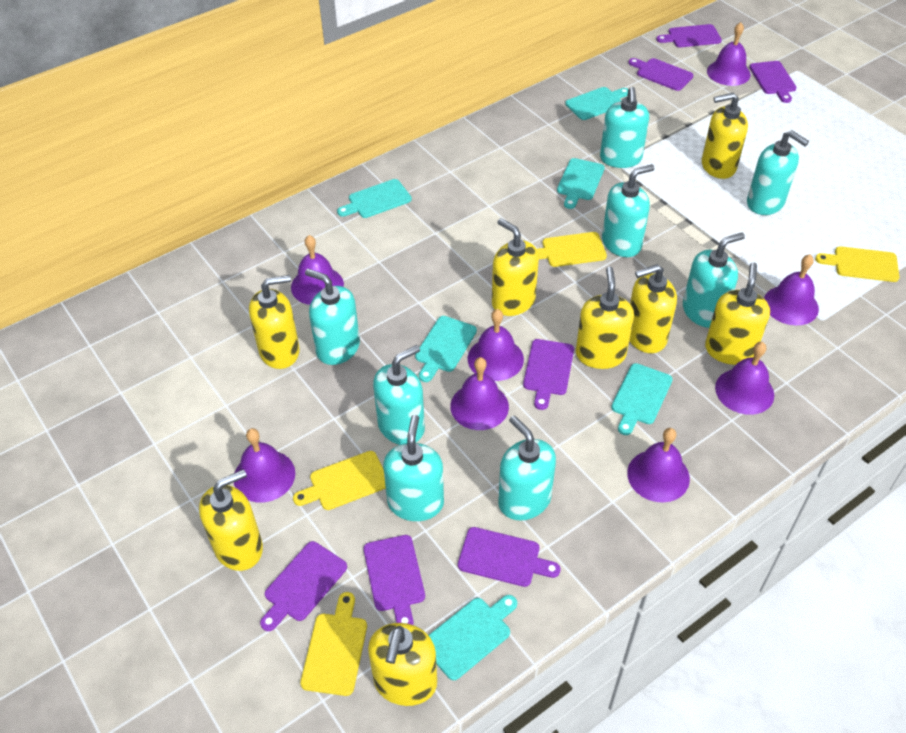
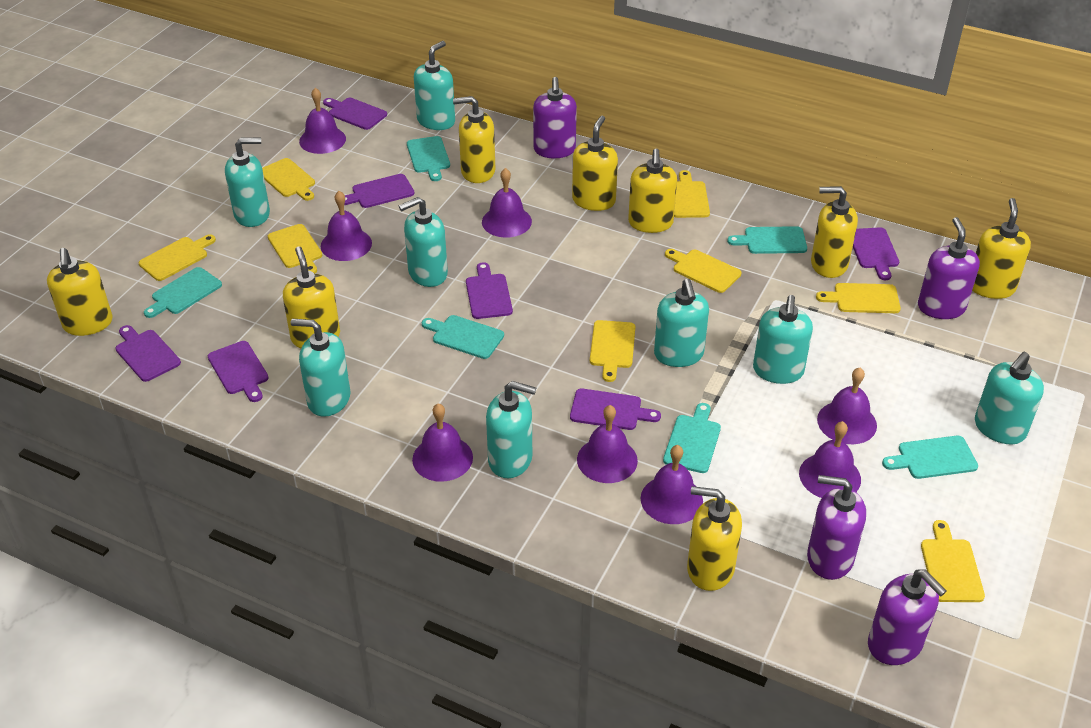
purple soap dispenser: 0 -> 4
yellow cutting board: 4 -> 8

